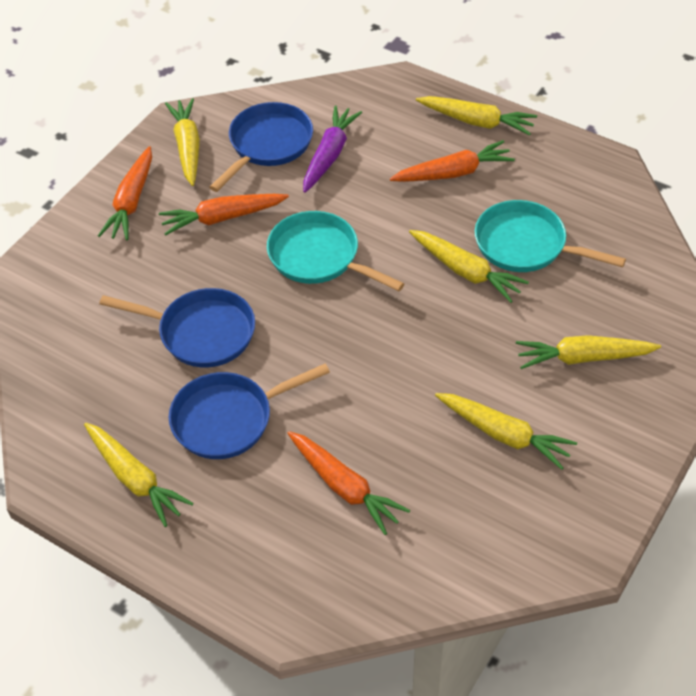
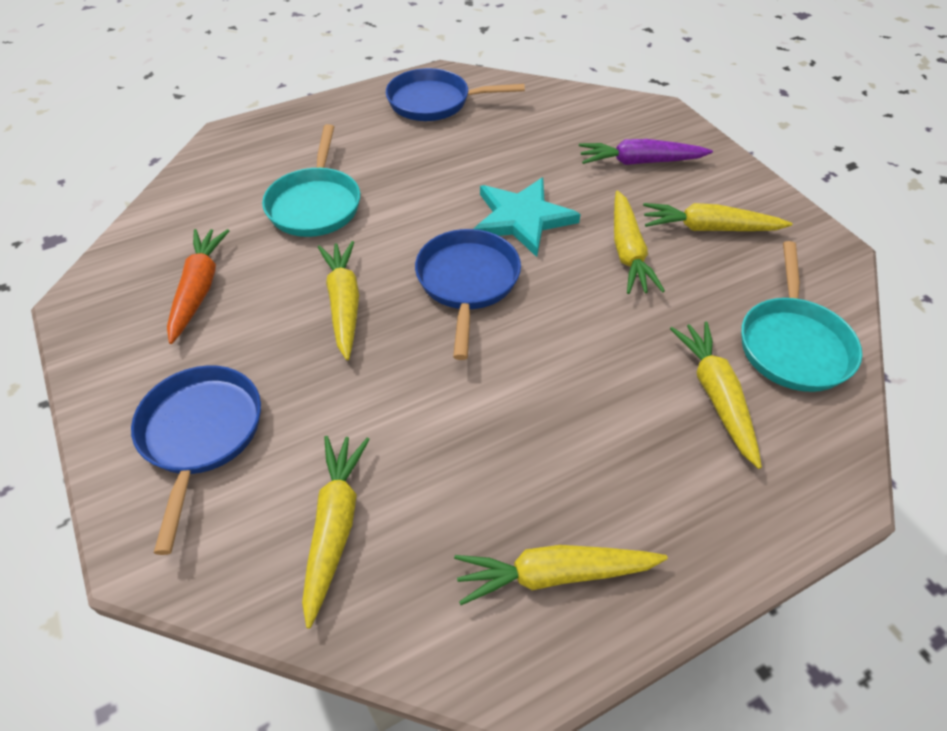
orange carrot: 4 -> 1
turquoise star: 0 -> 1

